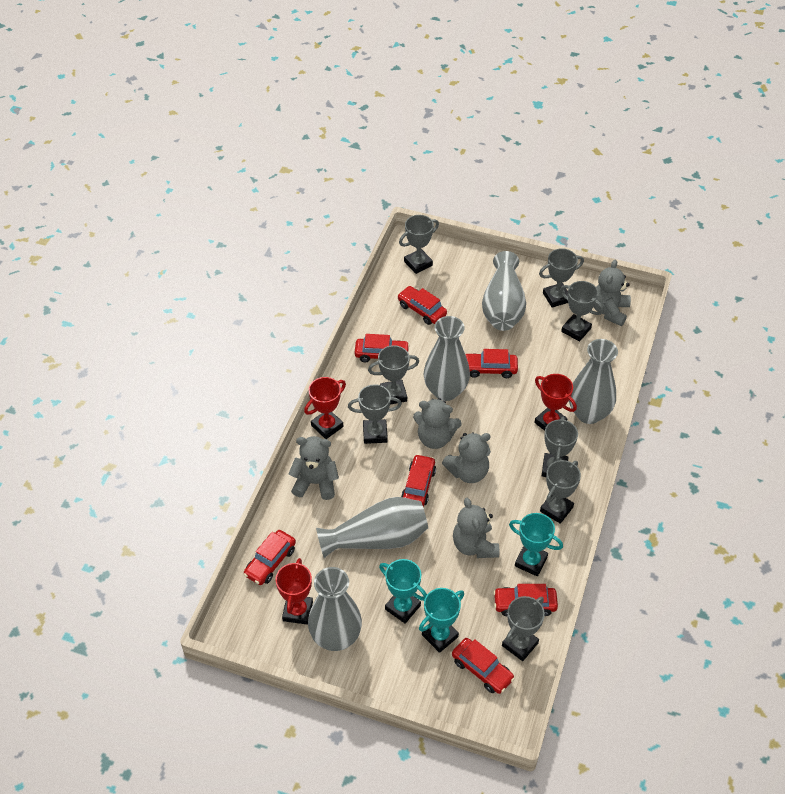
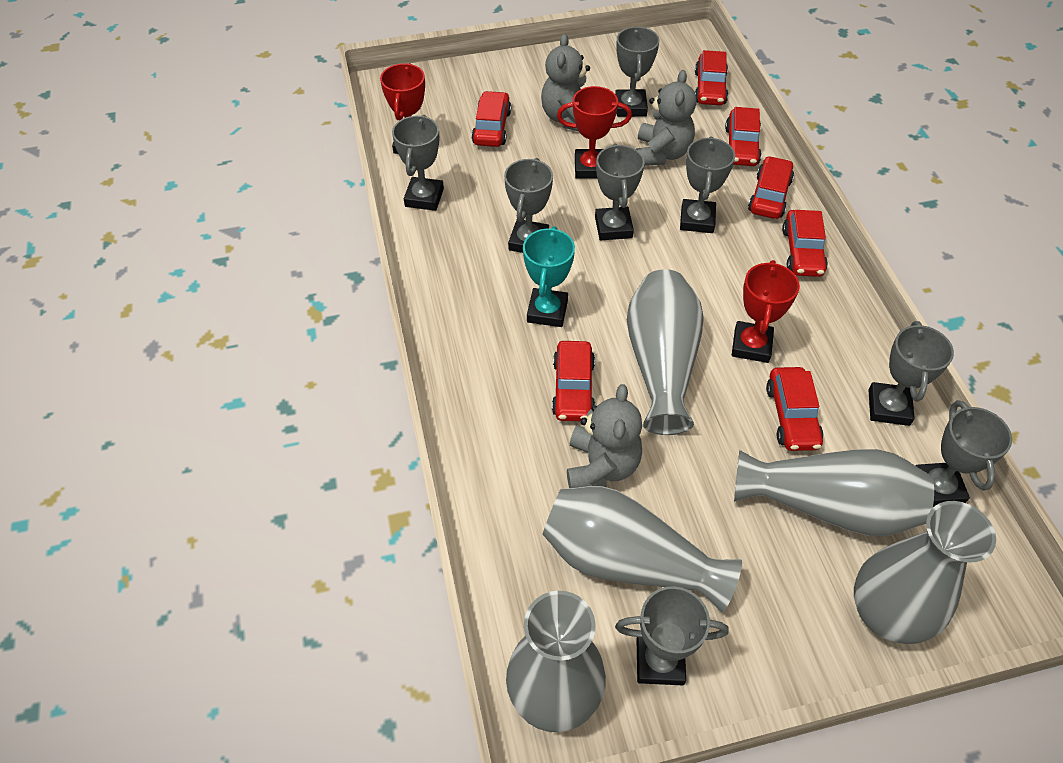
grey teddy bear: 5 -> 3
turquoise trophy: 3 -> 1

